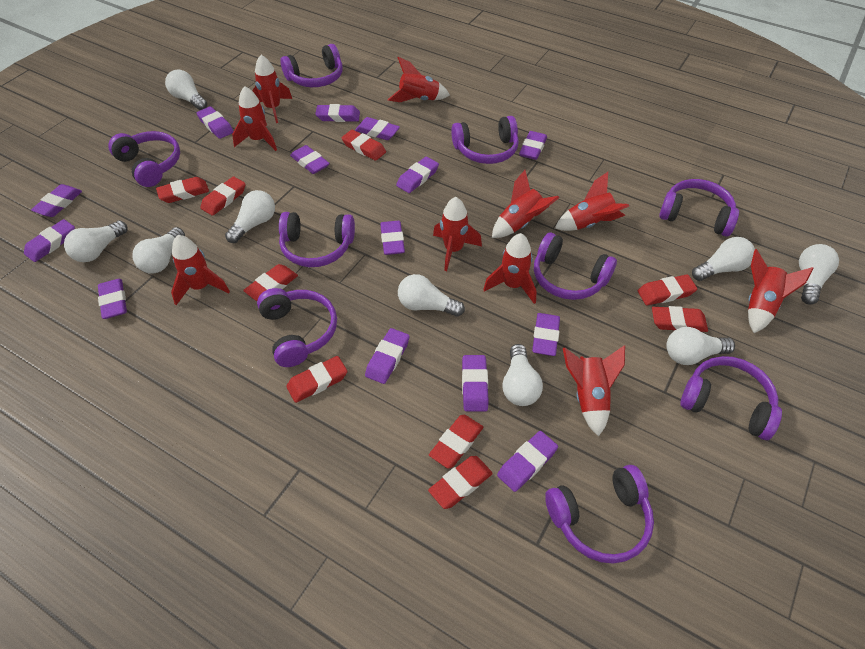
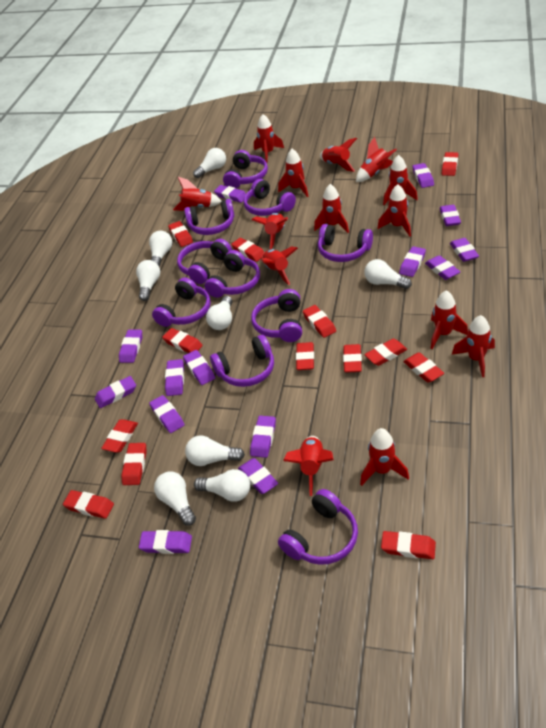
purple headphones: 9 -> 10
red eraser: 9 -> 13
red rocket: 10 -> 14
white light bulb: 9 -> 8

